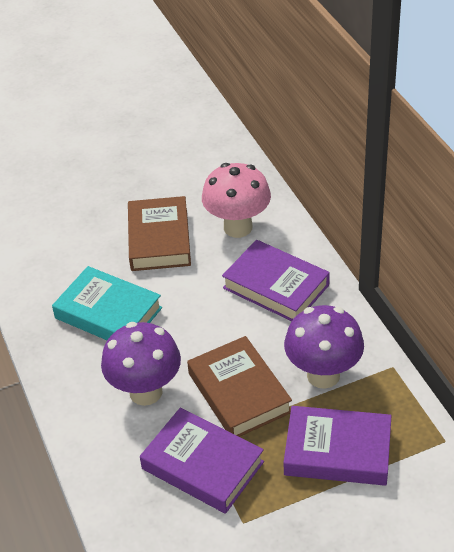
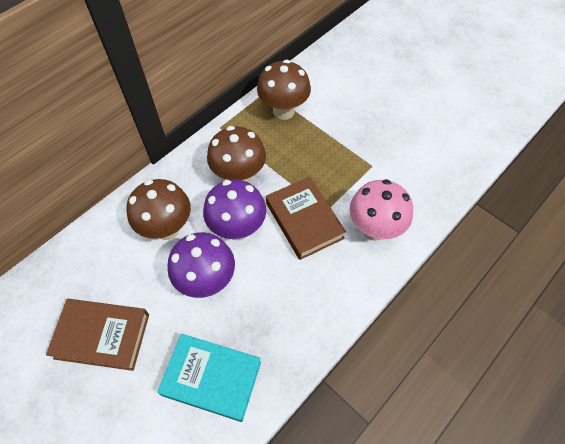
brown mushroom: 0 -> 3
purple book: 3 -> 0

